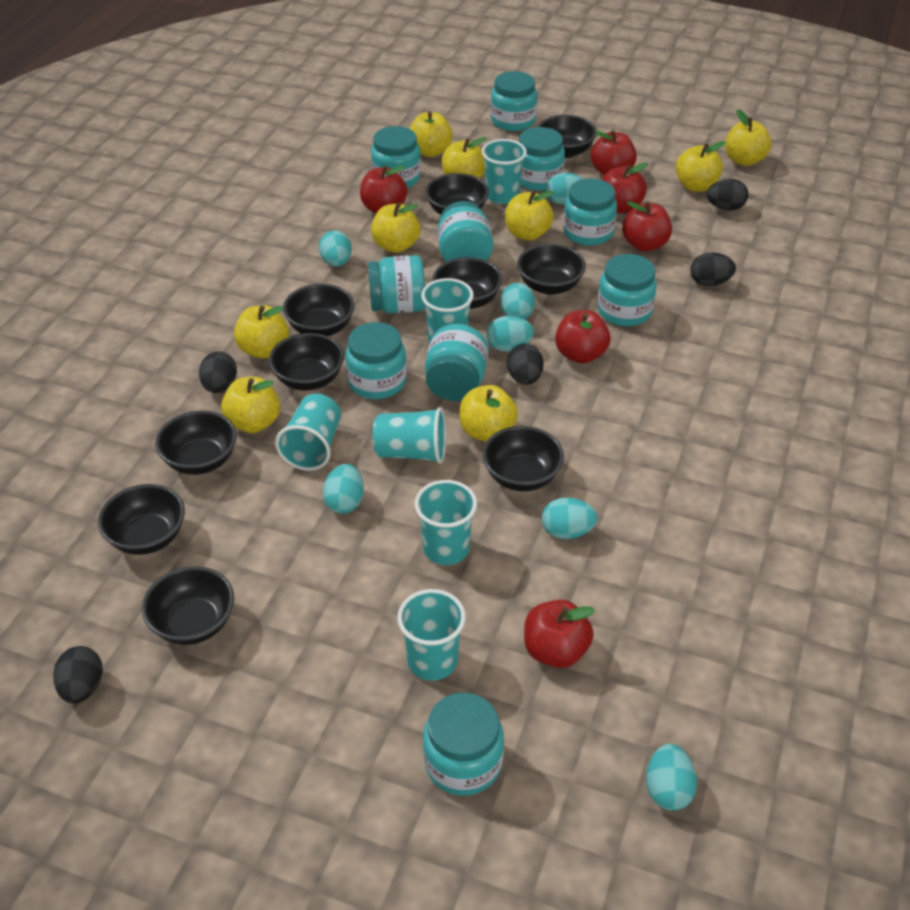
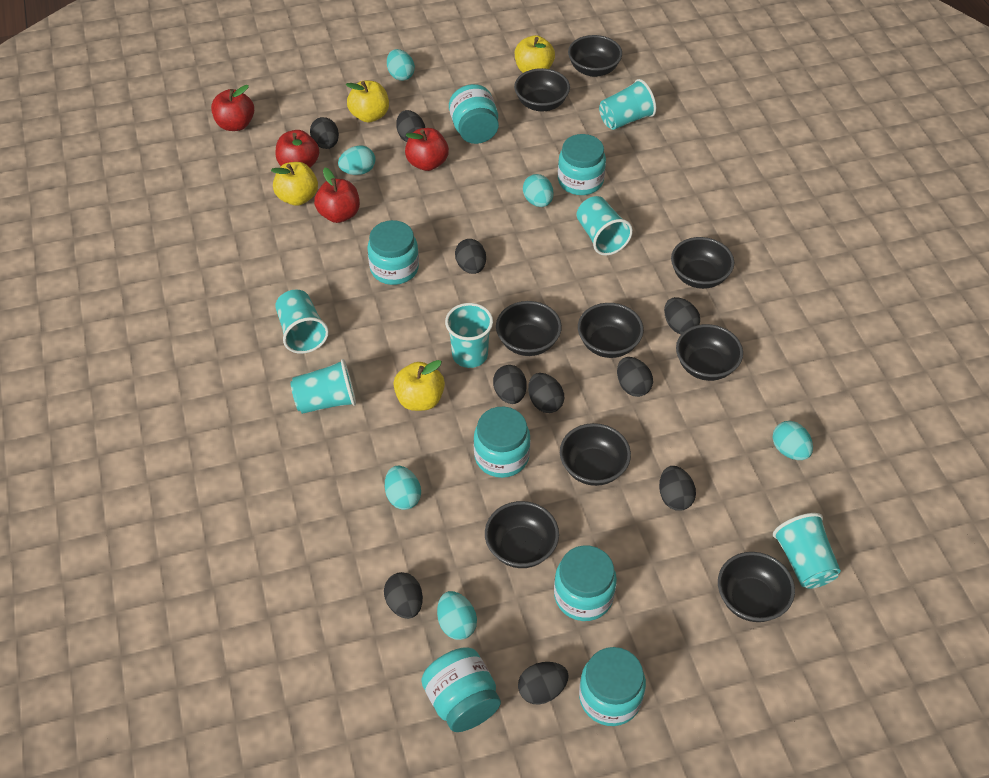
black bowl: 10 -> 9
black egg: 5 -> 10
red apple: 6 -> 4
turquoise egg: 7 -> 6
turquoise jar: 10 -> 7
yellow apple: 9 -> 4

